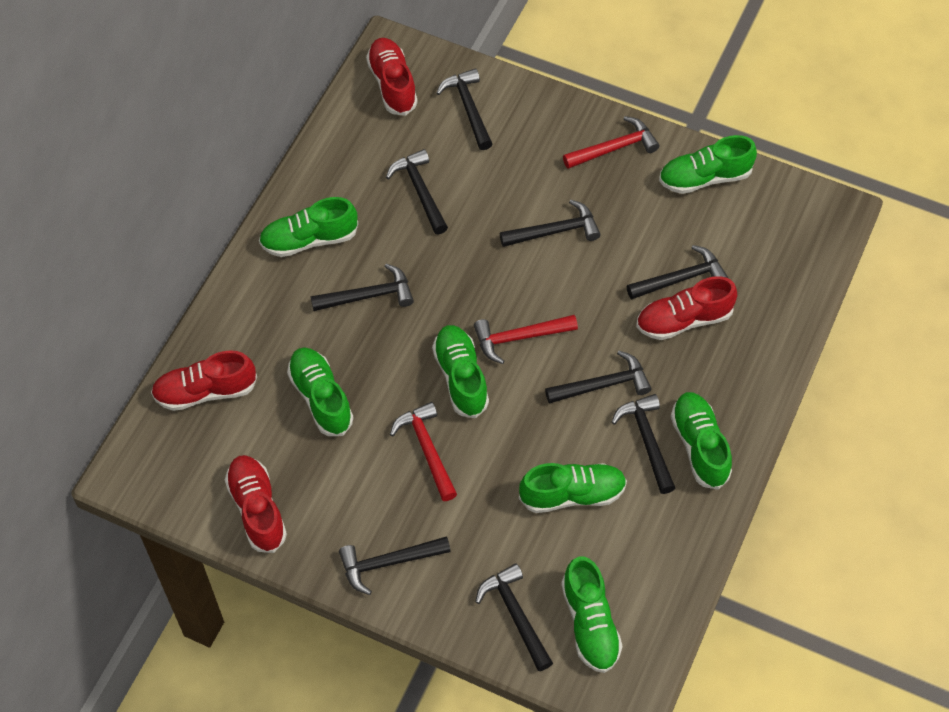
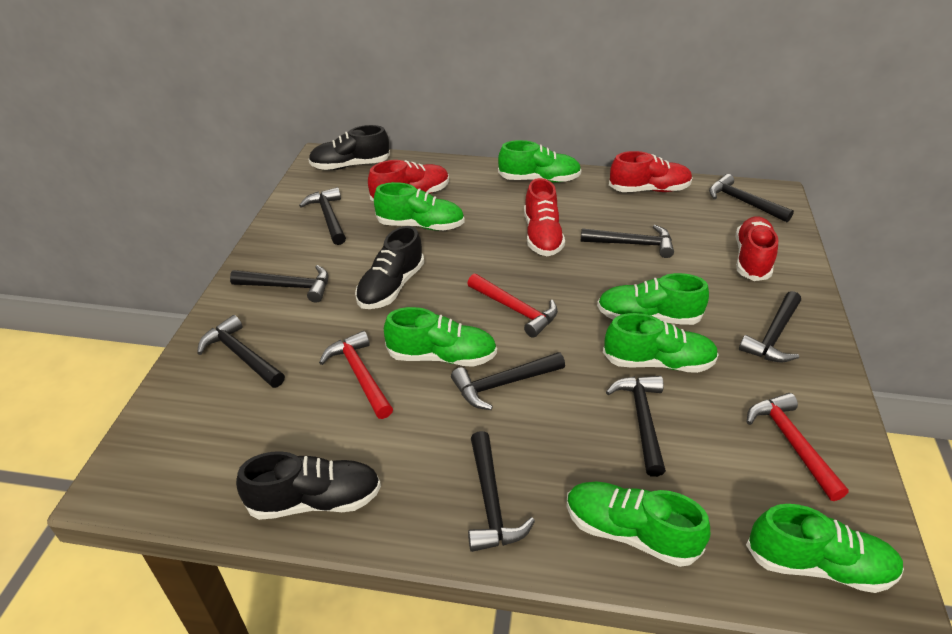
black shoe: 0 -> 3

